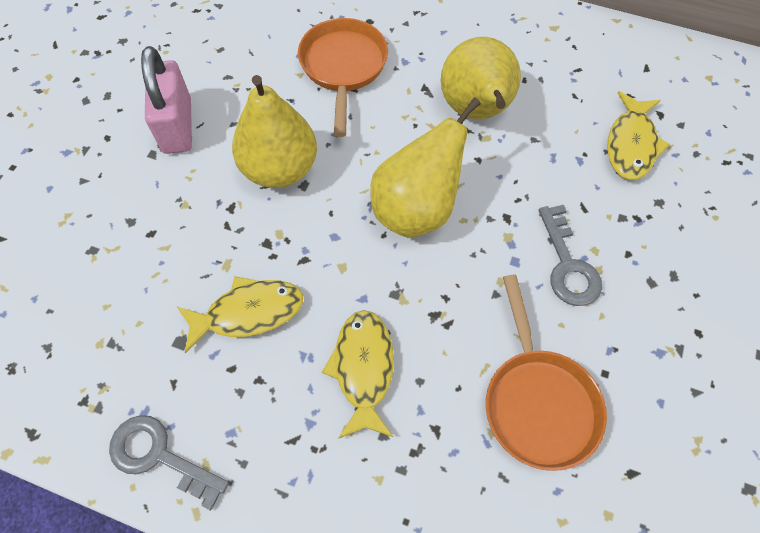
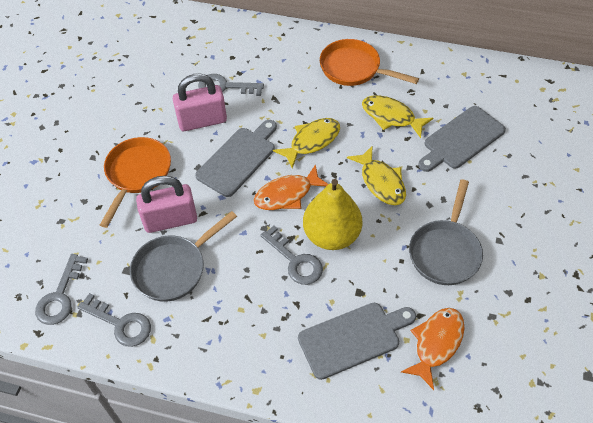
grey cutting board: 0 -> 3
grey key: 2 -> 4
grey pan: 0 -> 2
orange fish: 0 -> 2
pink padlock: 1 -> 2
yellow pear: 3 -> 1

